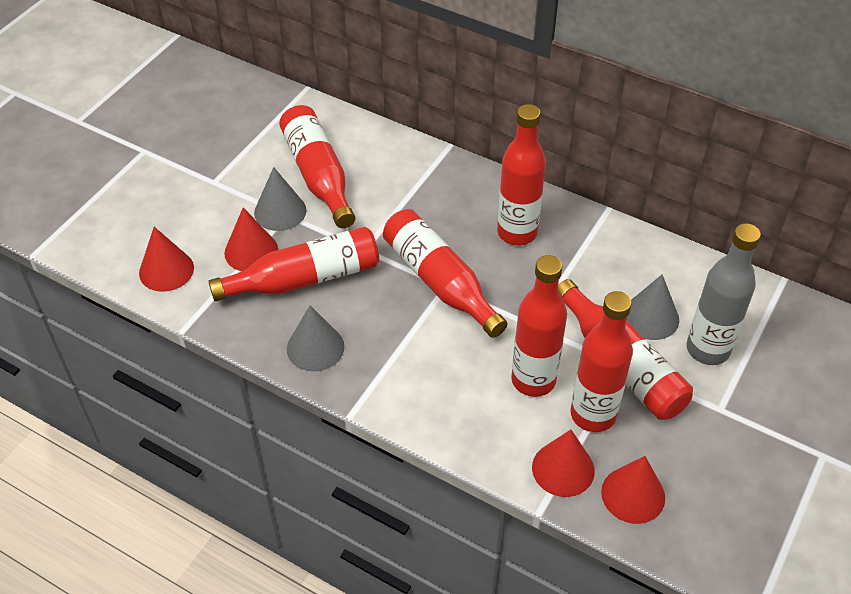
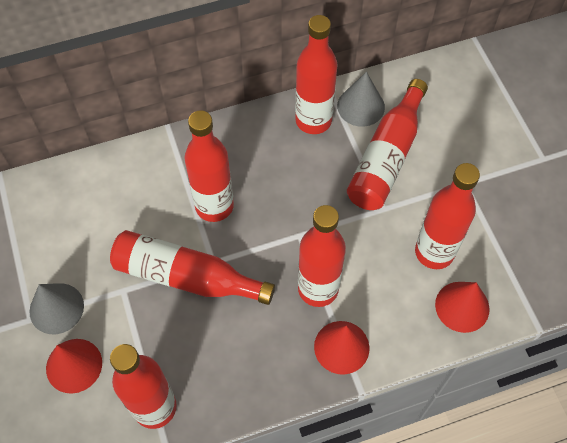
grey bottle: 1 -> 0
grey cone: 3 -> 2
red cone: 4 -> 3

